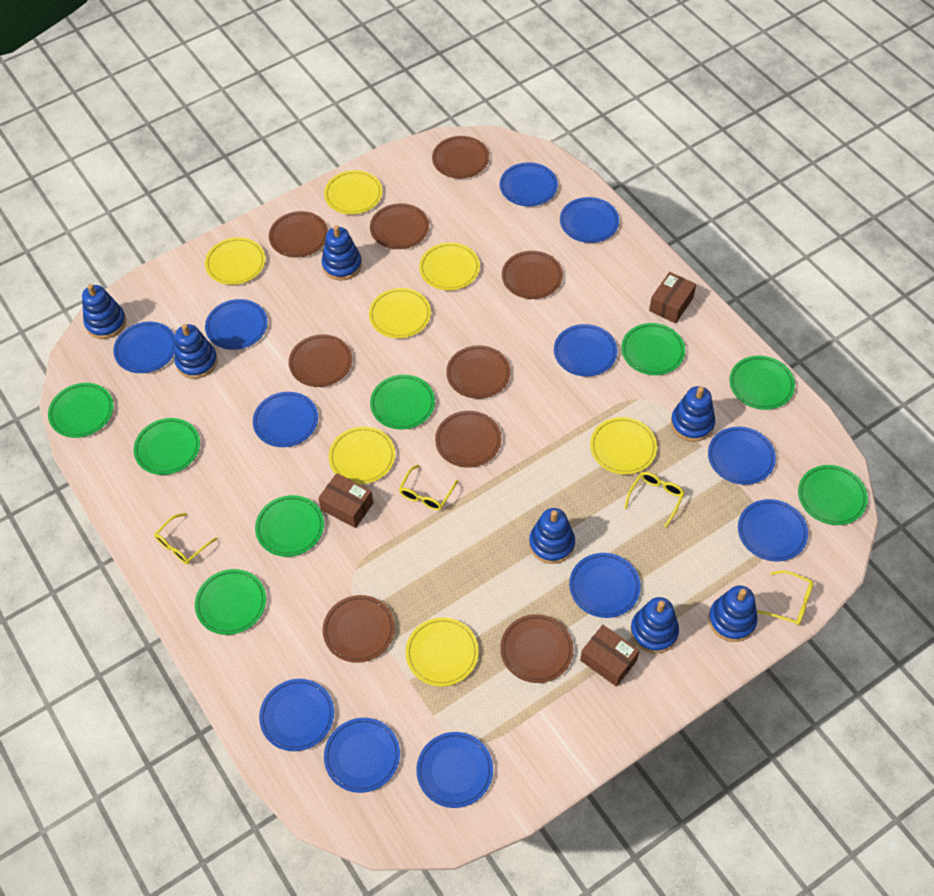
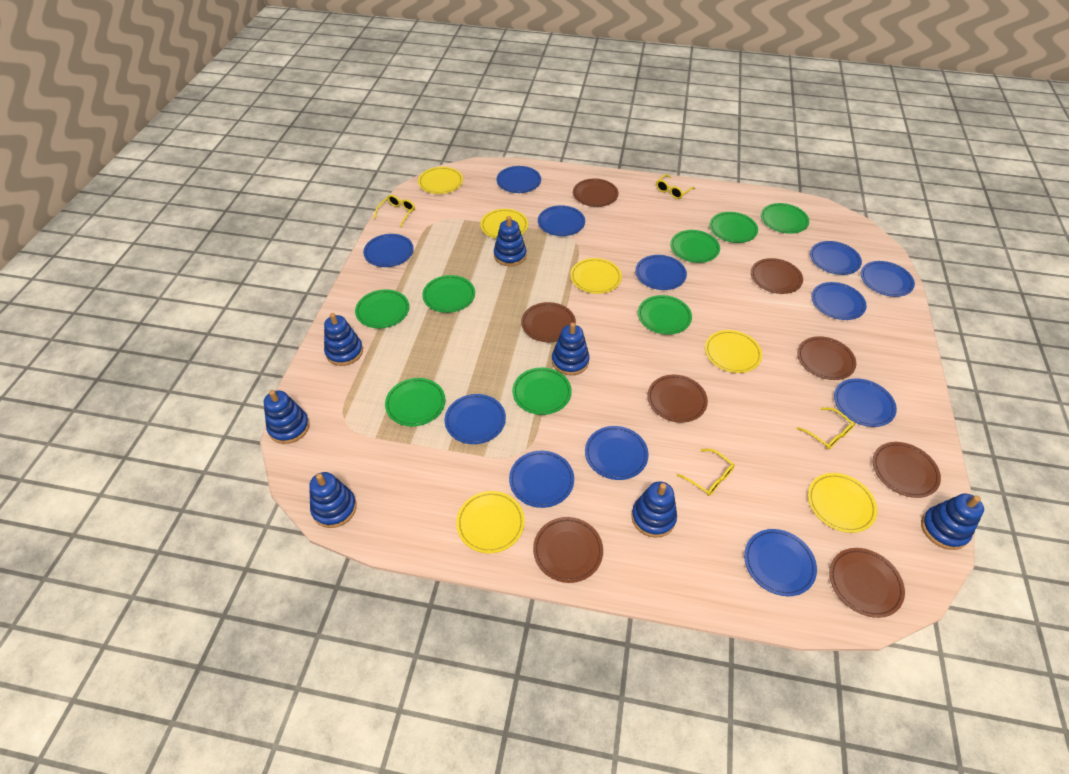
brown box: 3 -> 0
brown plate: 9 -> 8
yellow plate: 7 -> 6

